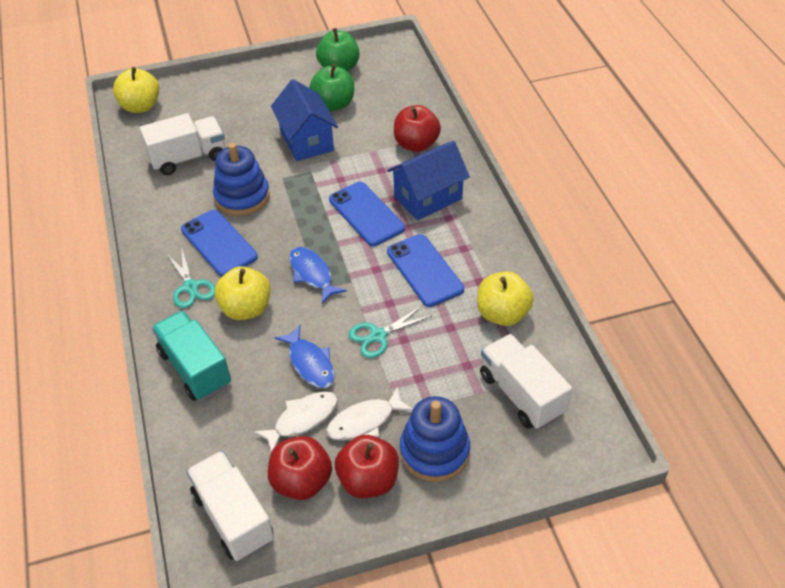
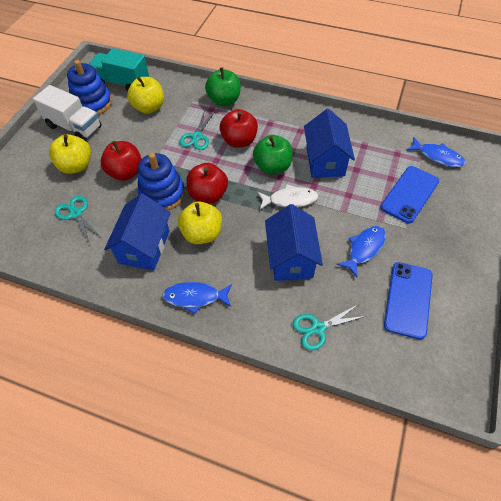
blue fish: 2 -> 3
blue house: 2 -> 3
blue phone: 3 -> 2
turquoise scissors: 2 -> 3
white fish: 2 -> 1
white truck: 3 -> 1

